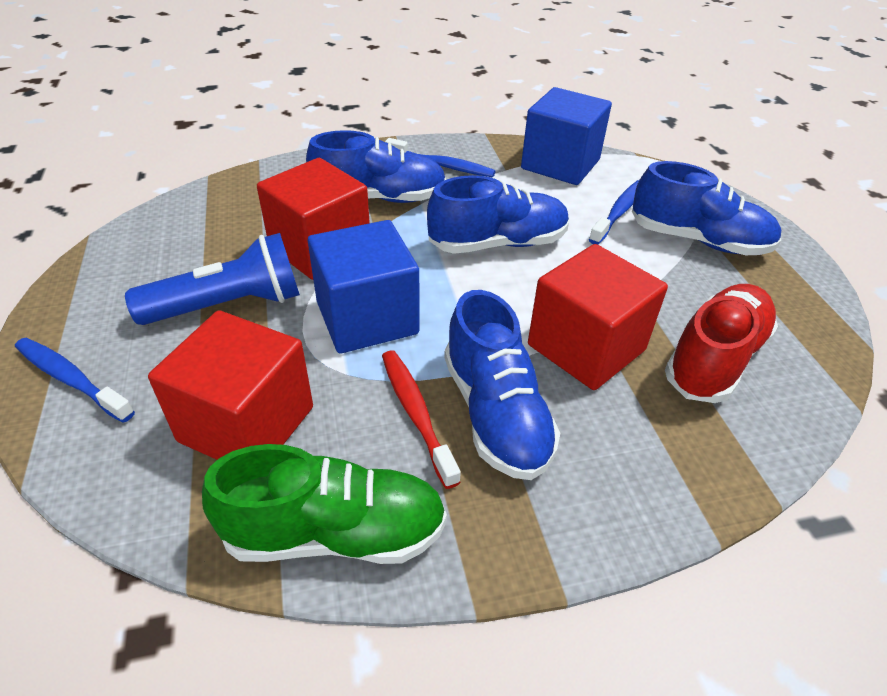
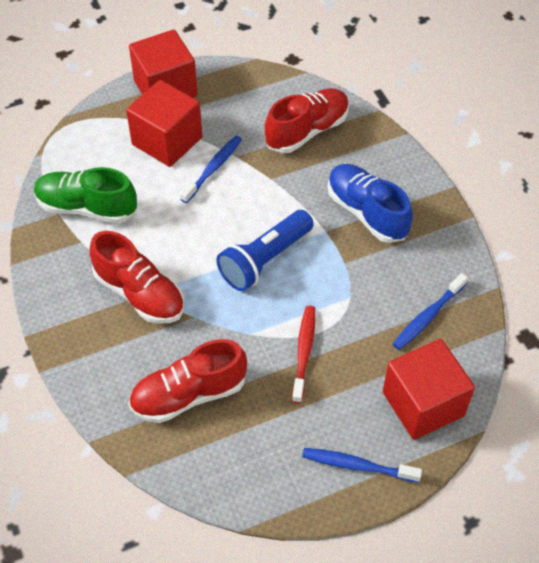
blue cube: 2 -> 0
blue shoe: 4 -> 1
red shoe: 1 -> 3

